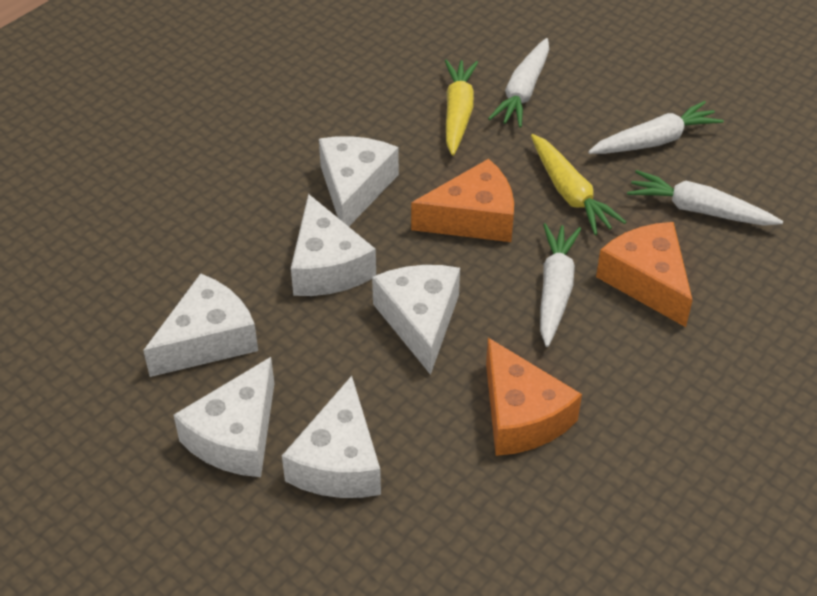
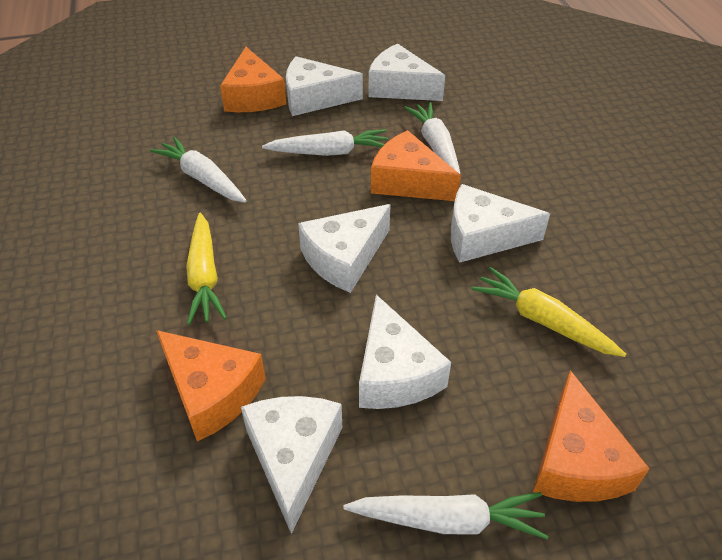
orange cheese: 3 -> 4

